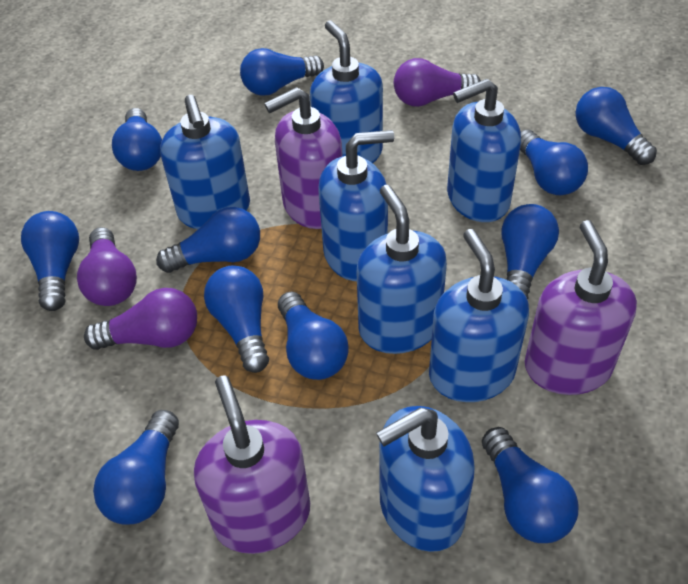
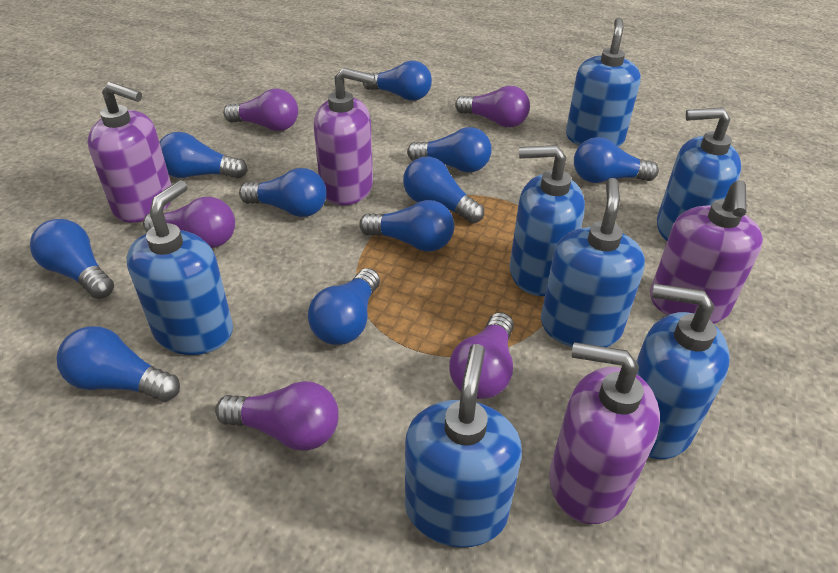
blue light bulb: 11 -> 10
purple light bulb: 3 -> 5
purple soap dispenser: 3 -> 4

